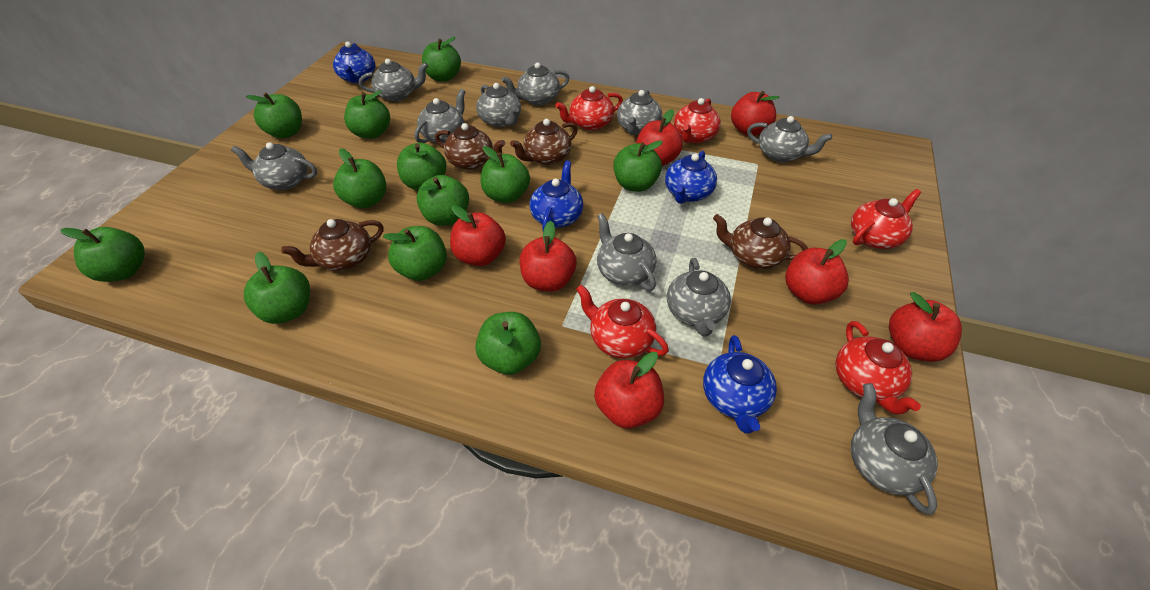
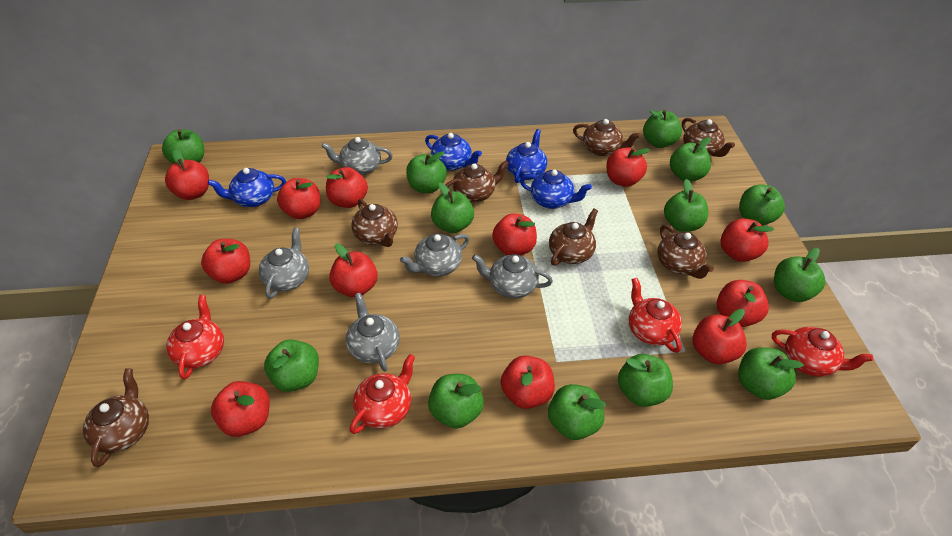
brown teapot: 4 -> 7
green apple: 12 -> 13
grey teapot: 10 -> 5
red apple: 7 -> 12
red teapot: 5 -> 4

